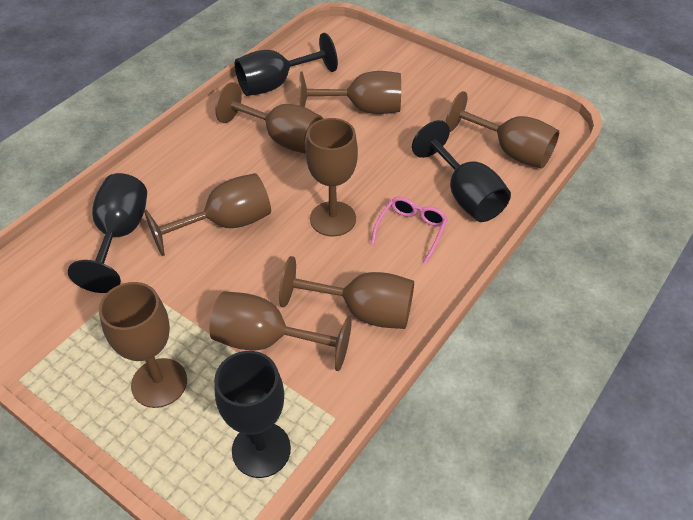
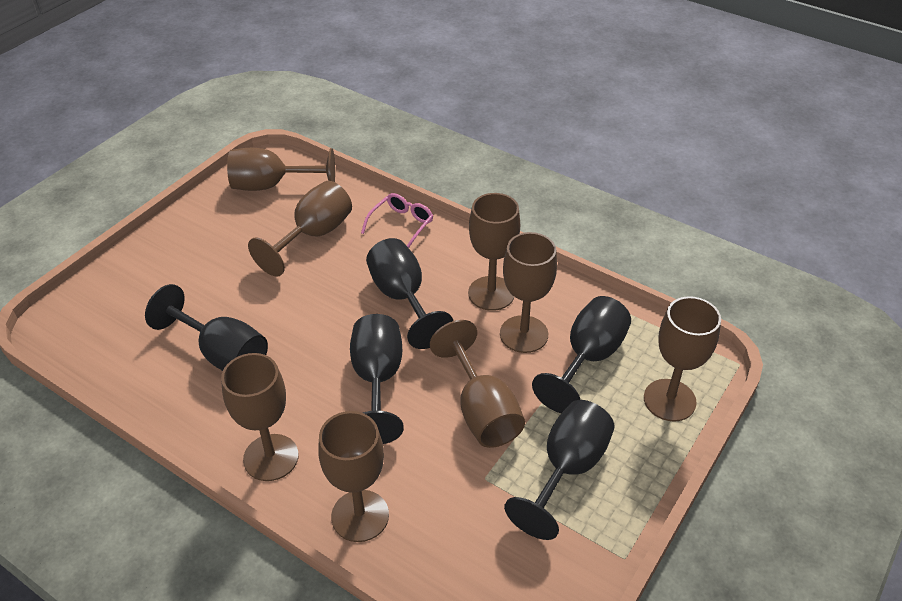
black goblet: 4 -> 5

